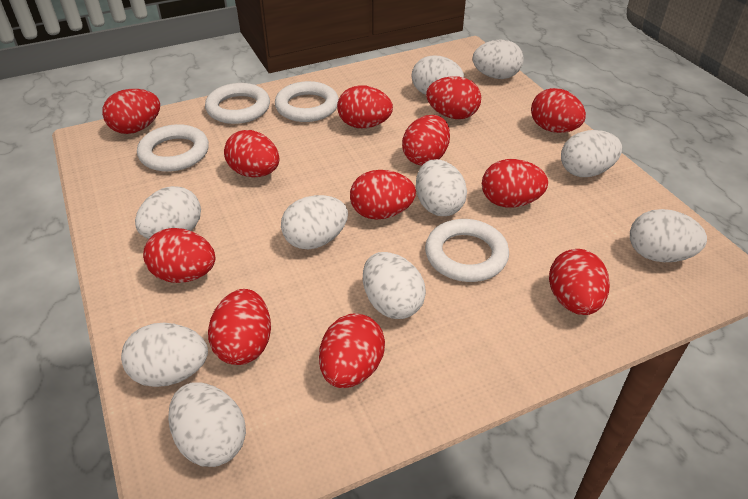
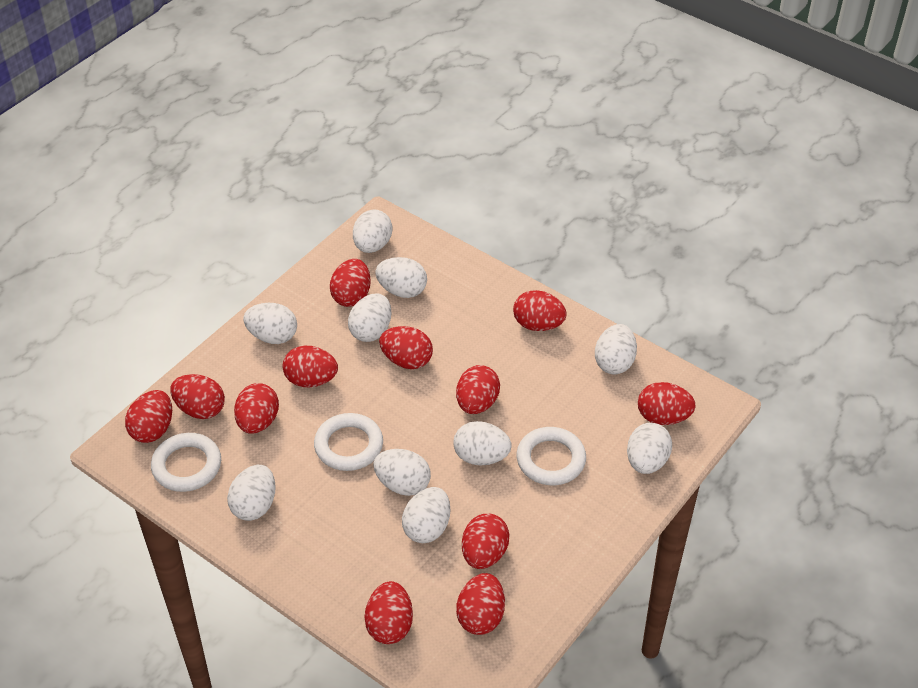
white ring: 4 -> 3

